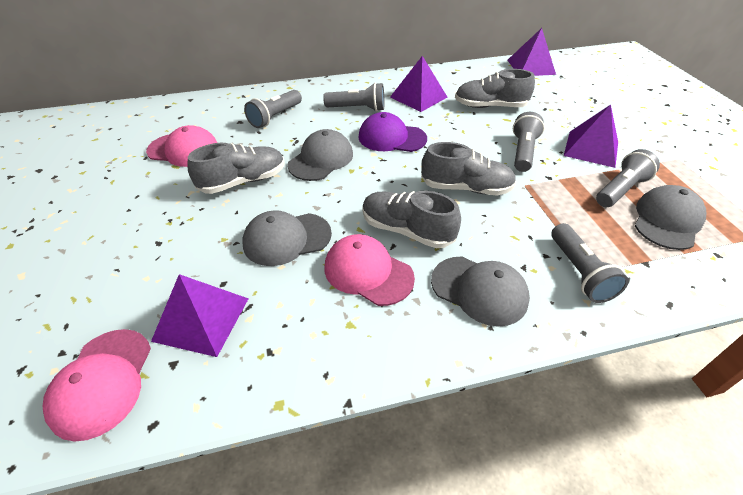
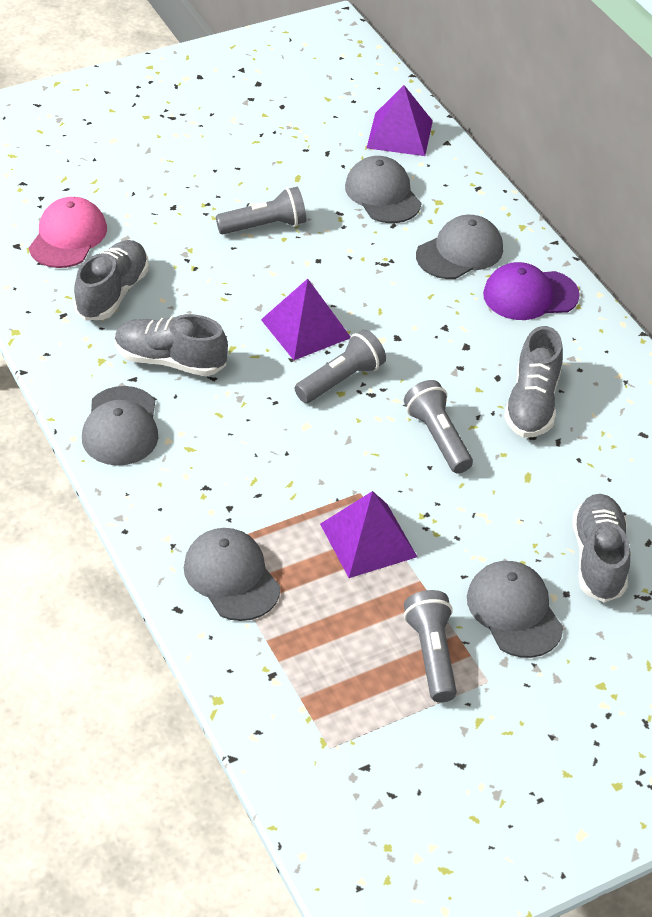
grey cap: 4 -> 5
grey flashlight: 5 -> 4
pink cap: 3 -> 1
purple pyramid: 4 -> 3

